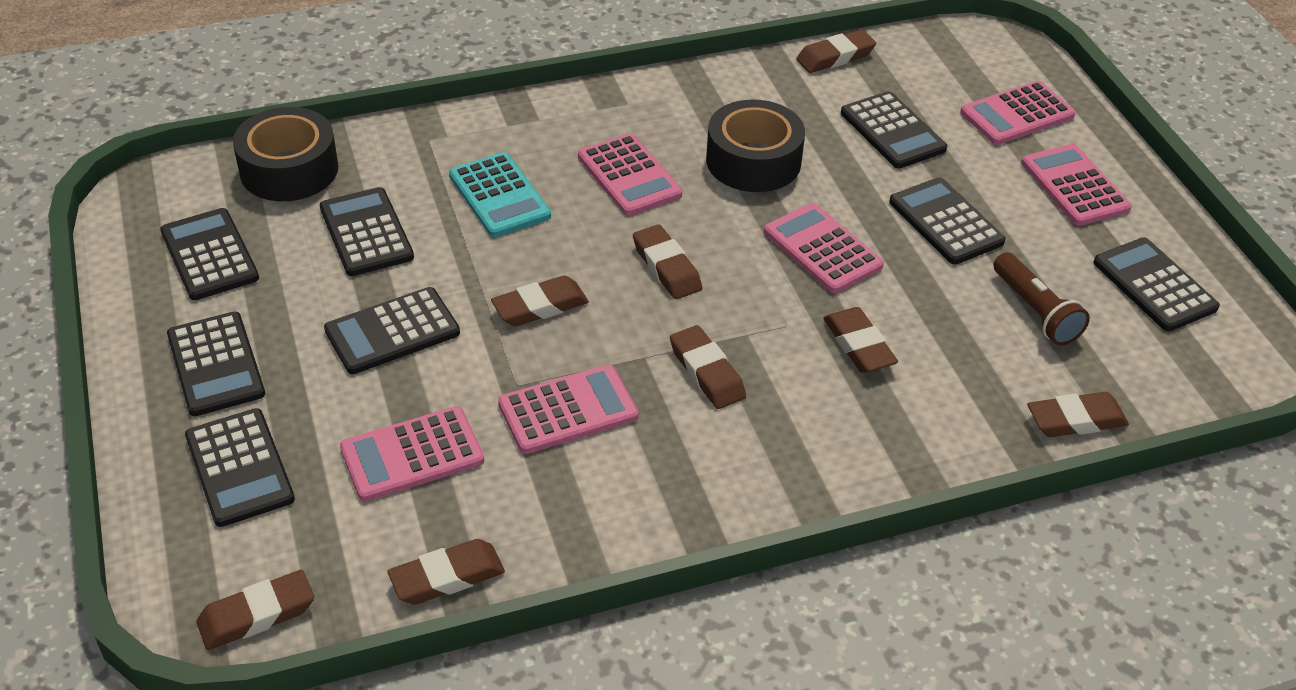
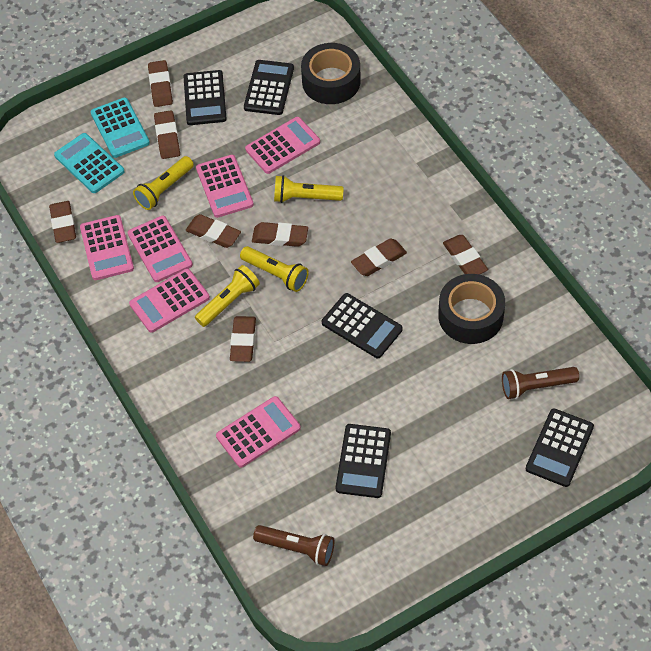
black calculator: 8 -> 5
brown flashlight: 1 -> 2
turquoise calculator: 1 -> 2
yellow flashlight: 0 -> 4

